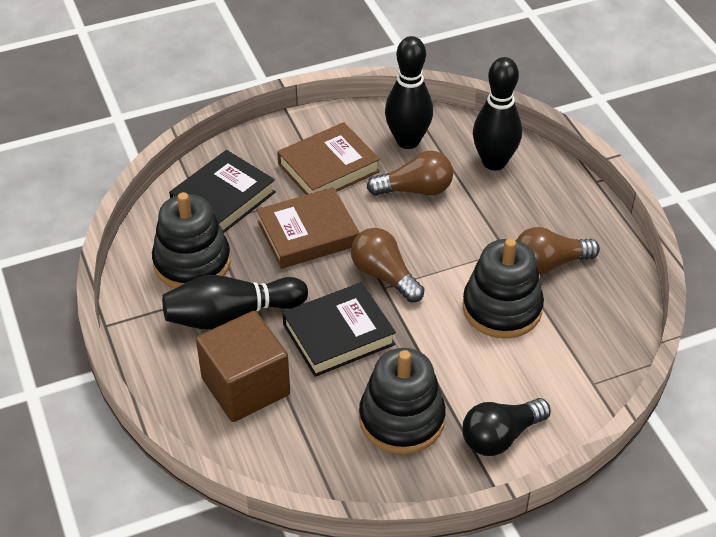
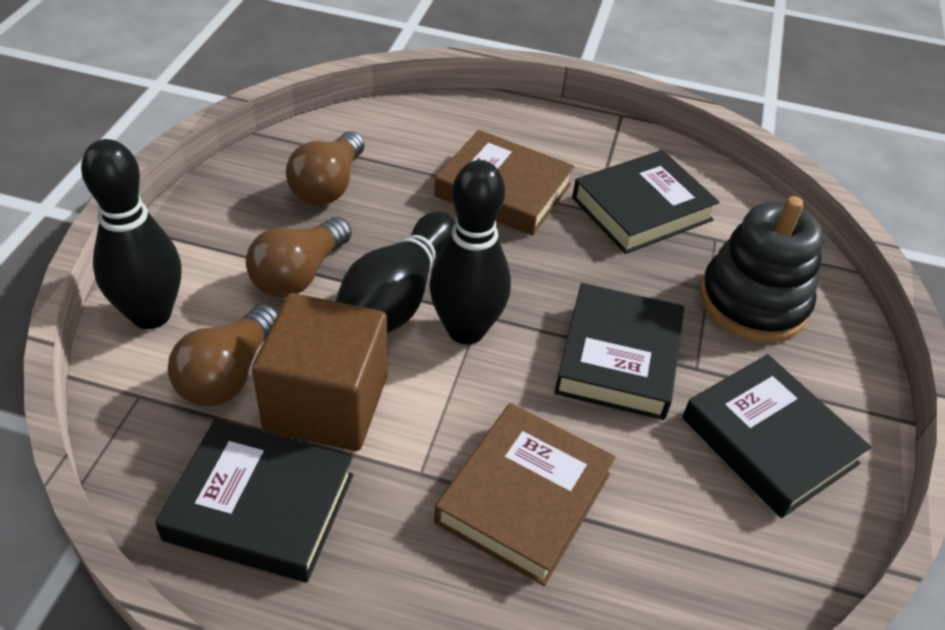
black book: 2 -> 4
black light bulb: 1 -> 0
black stacking toy: 3 -> 1

